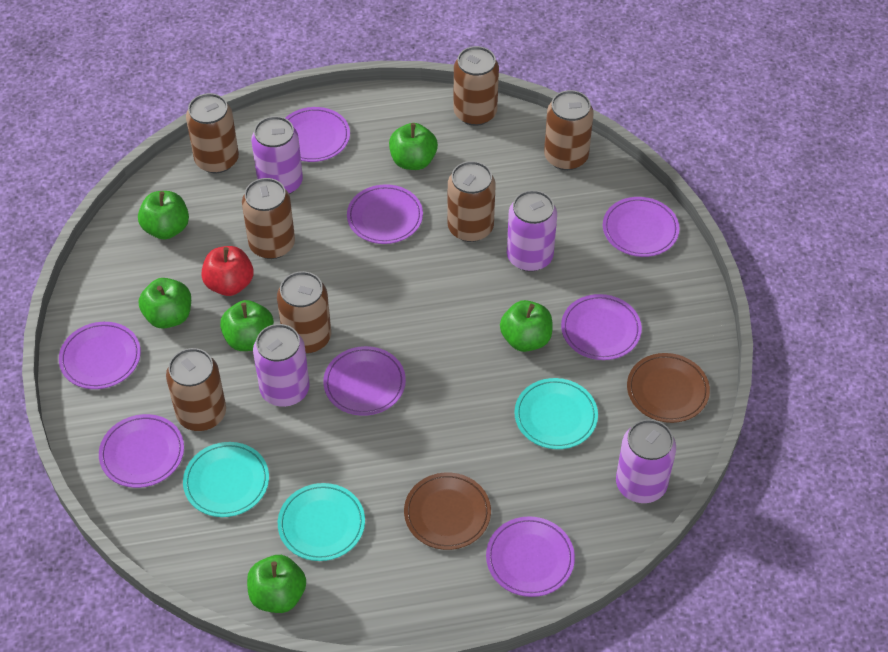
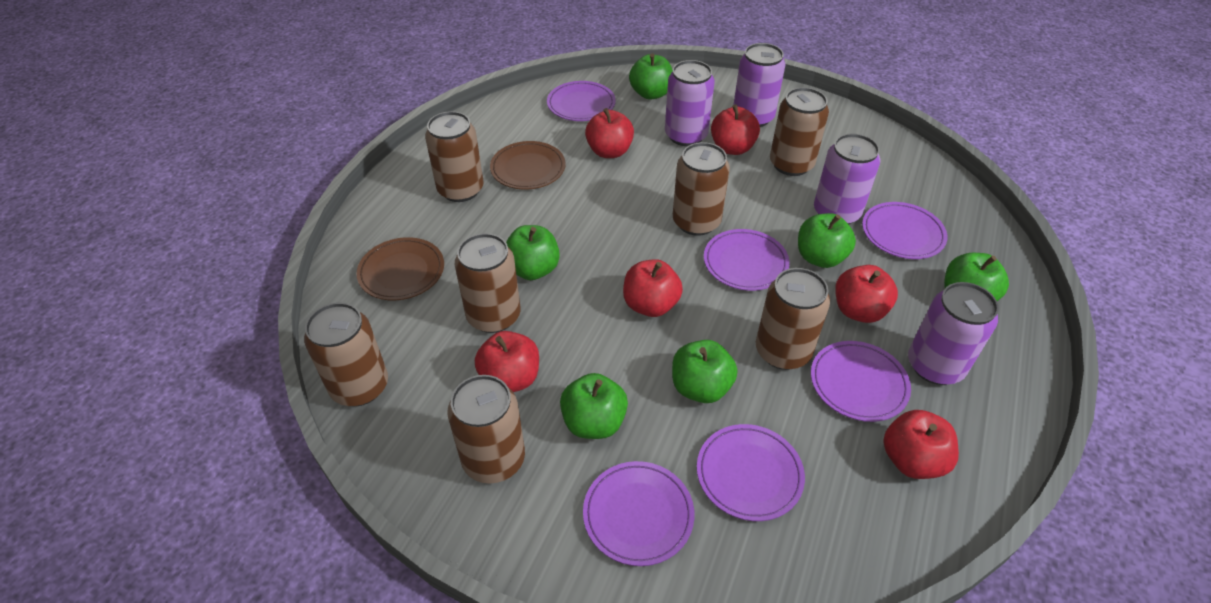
purple plate: 8 -> 6
red apple: 1 -> 6
turquoise plate: 3 -> 0

